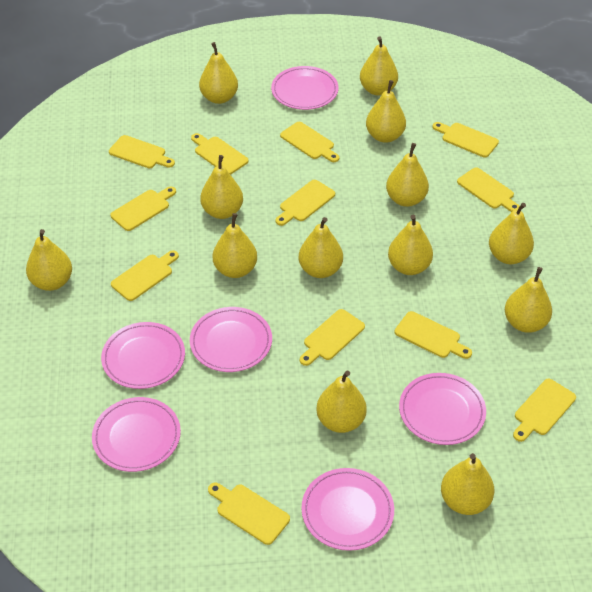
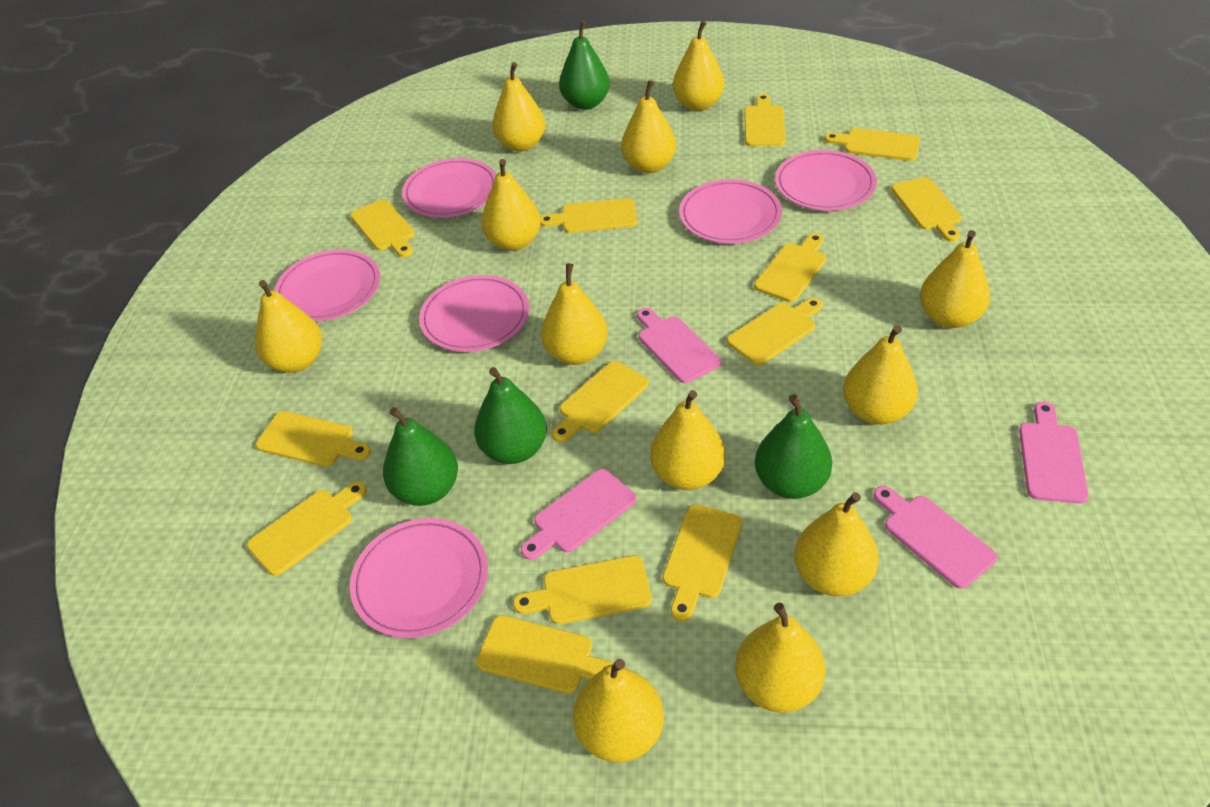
green pear: 0 -> 4
pink cutting board: 0 -> 4
yellow cutting board: 12 -> 13
yellow pear: 13 -> 12

